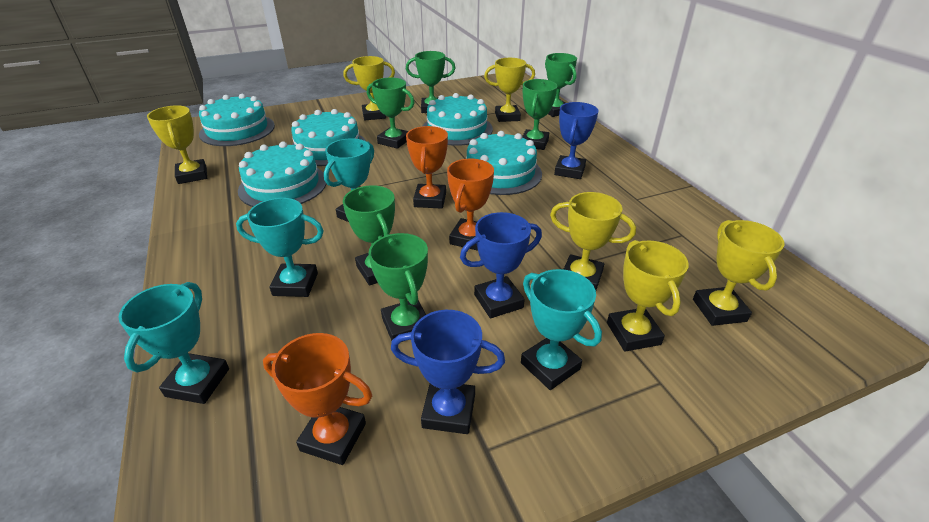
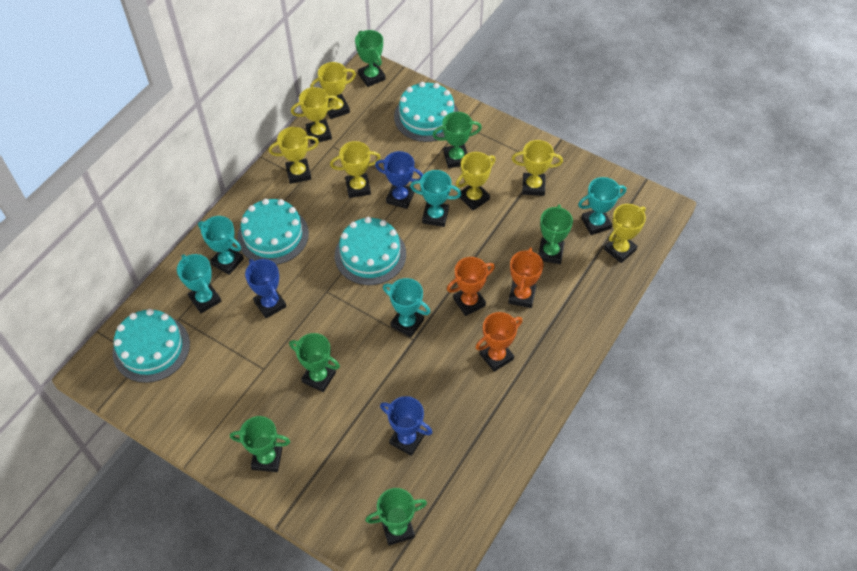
turquoise cake: 5 -> 4
turquoise trophy: 4 -> 5
yellow trophy: 6 -> 7

